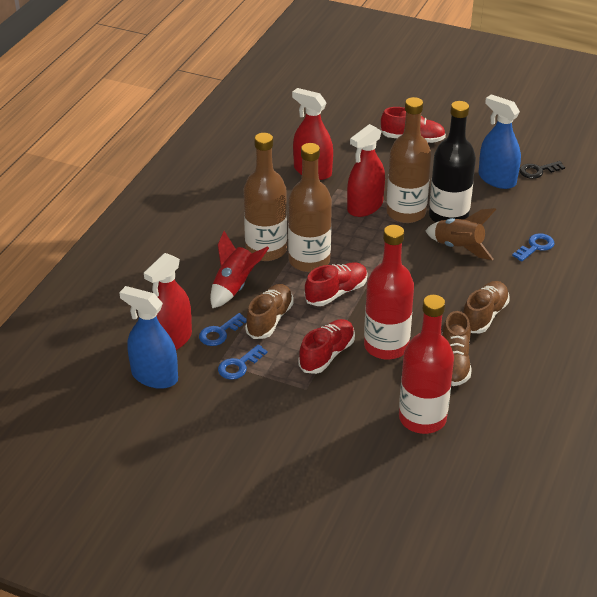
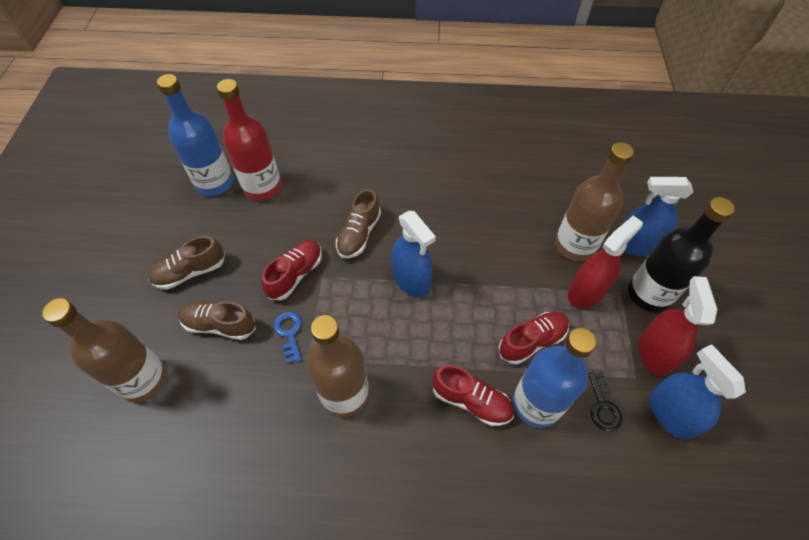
blue bottle: 0 -> 2
blue key: 3 -> 1
blue spray bottle: 2 -> 3
brown rocket: 1 -> 0
red bottle: 2 -> 1
red rocket: 1 -> 0
red spray bottle: 3 -> 2

